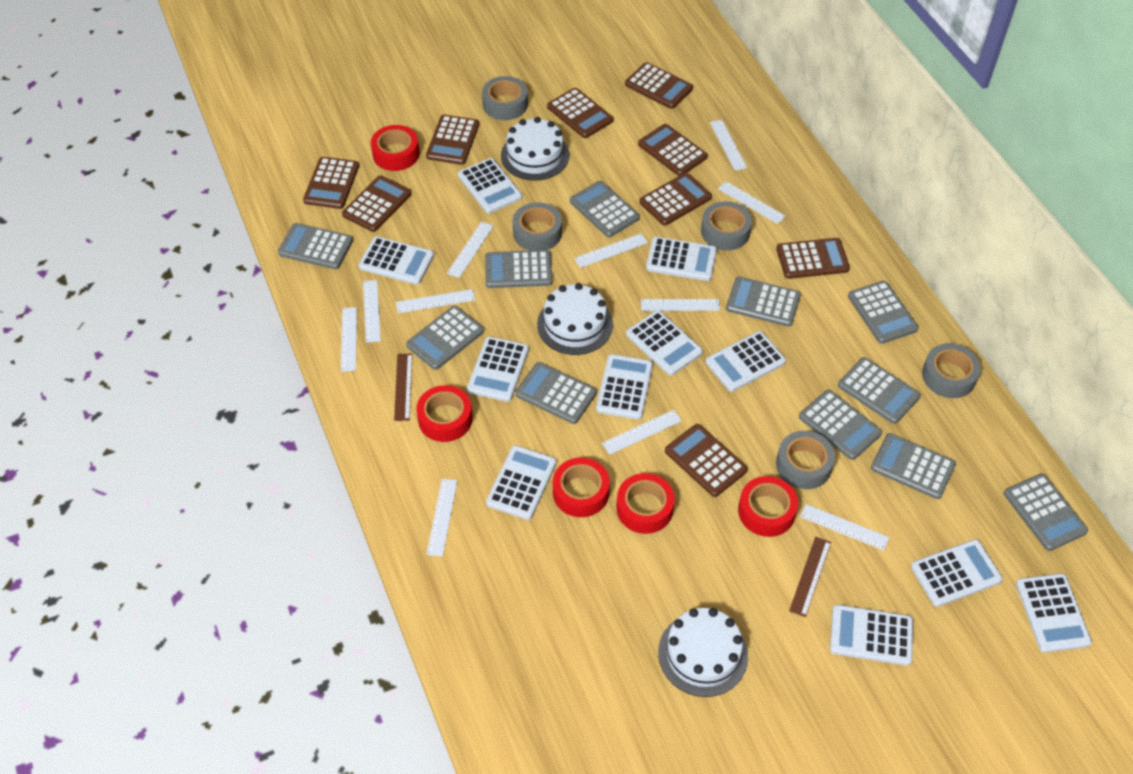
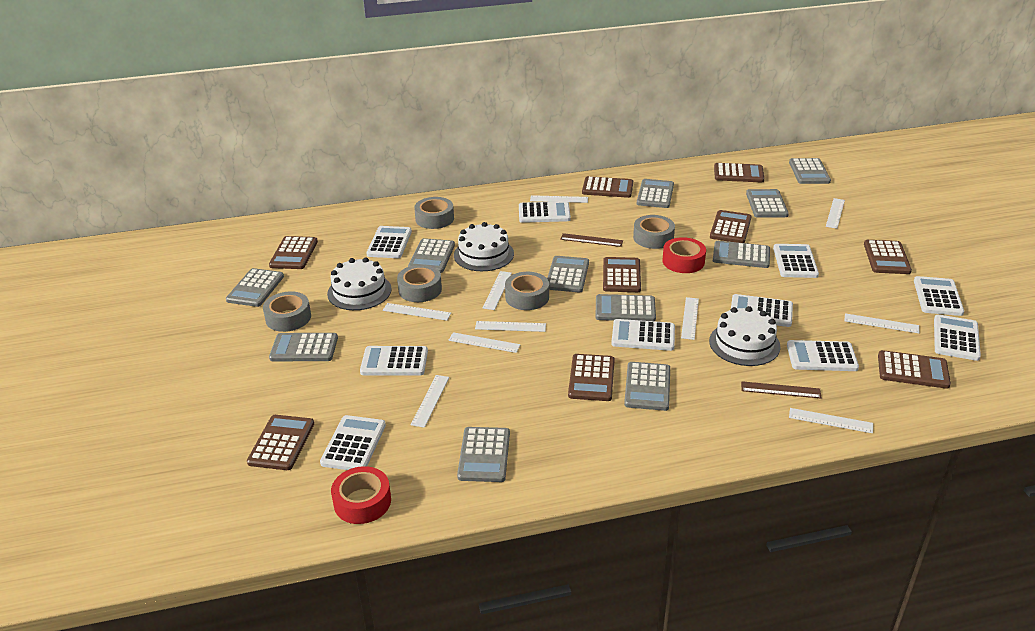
red tape: 5 -> 2
white calculator: 11 -> 10
white ruler: 11 -> 10

